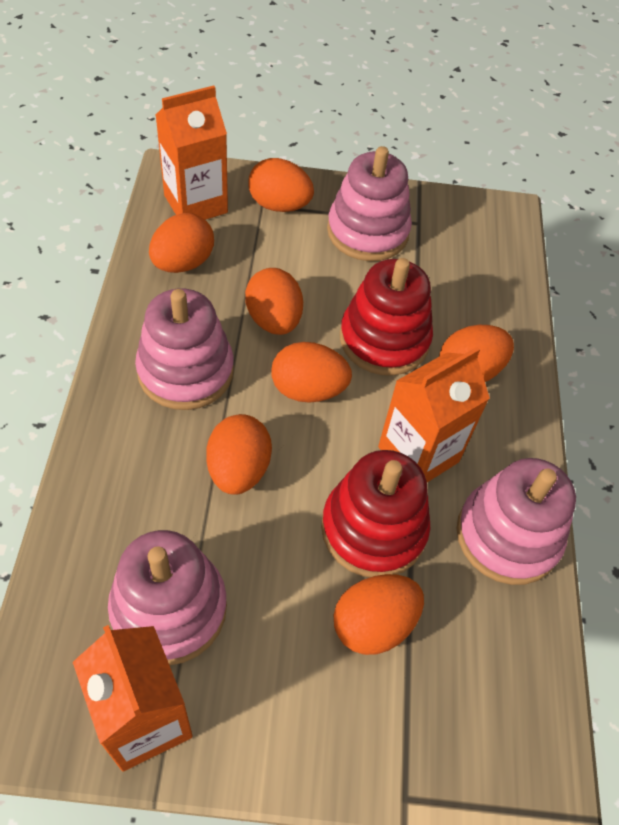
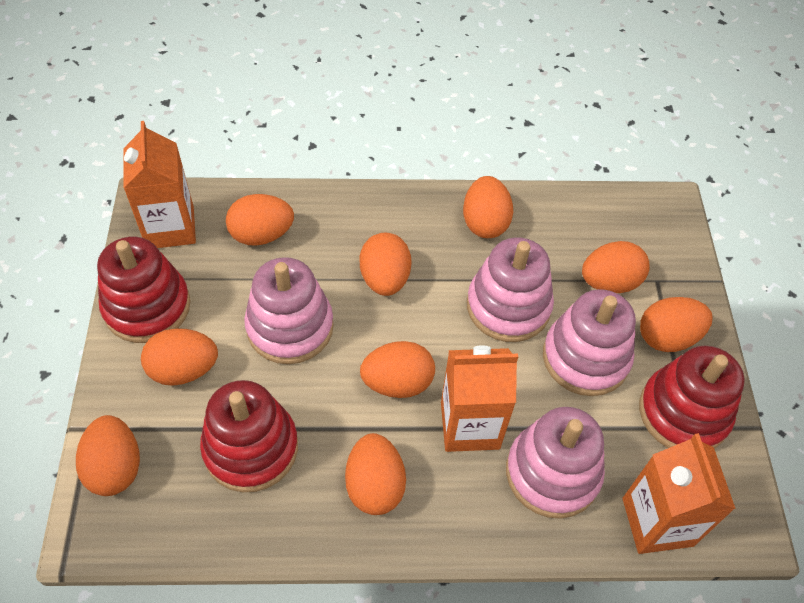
orange egg: 7 -> 9
red stacking toy: 2 -> 3

